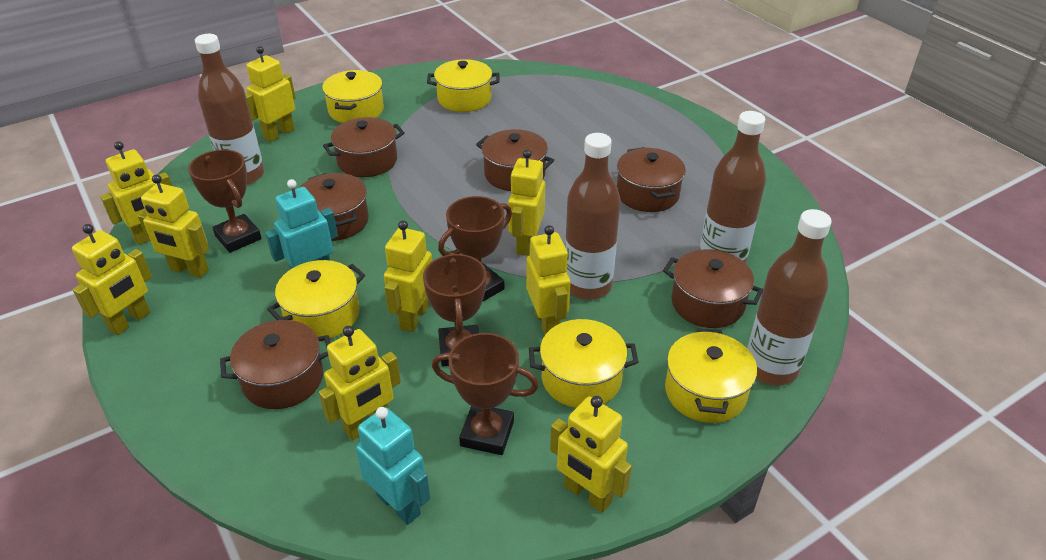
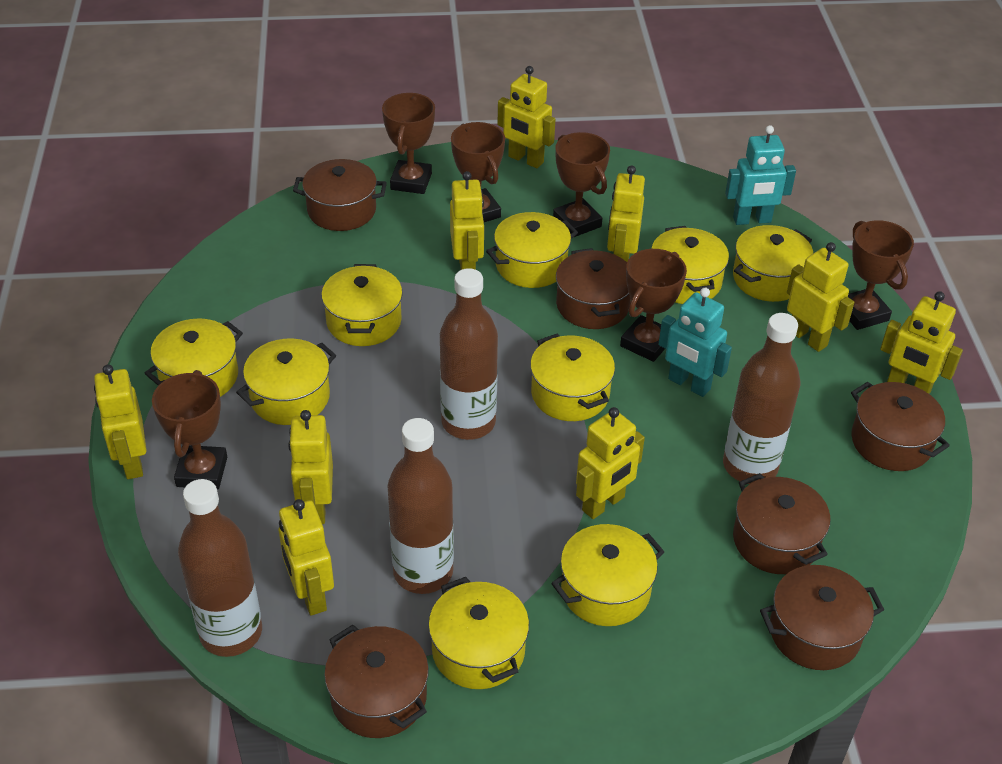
brown trophy: 4 -> 6
yellow pot: 5 -> 9

